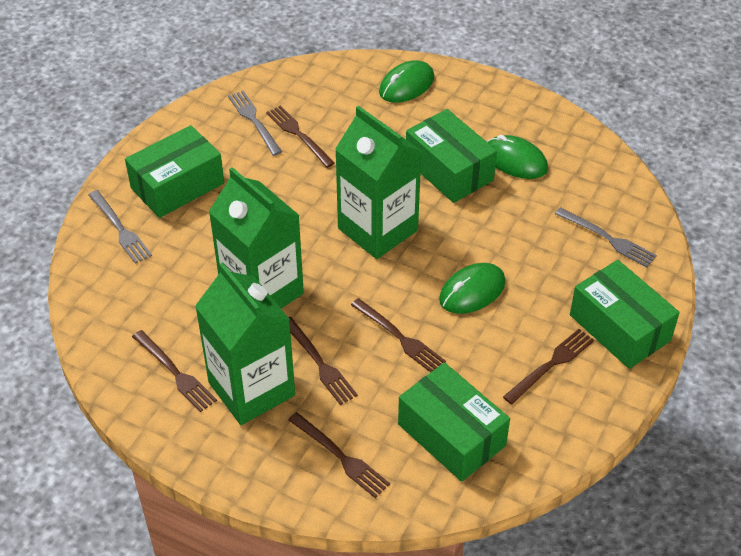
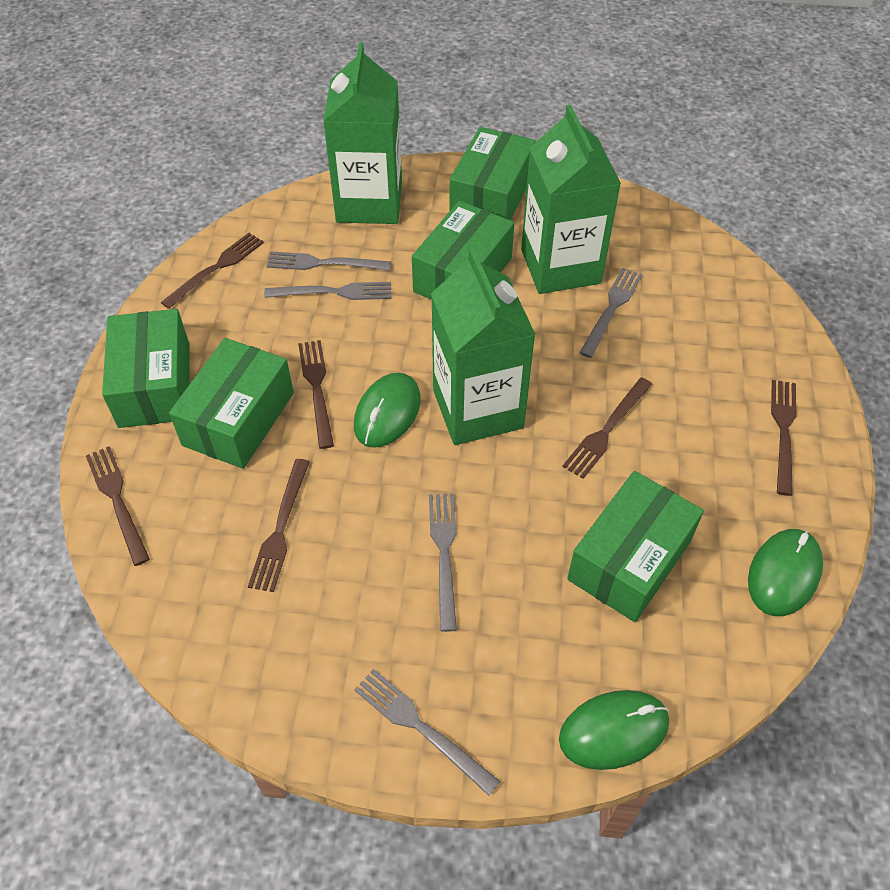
green box: 4 -> 5
grey fork: 3 -> 5

